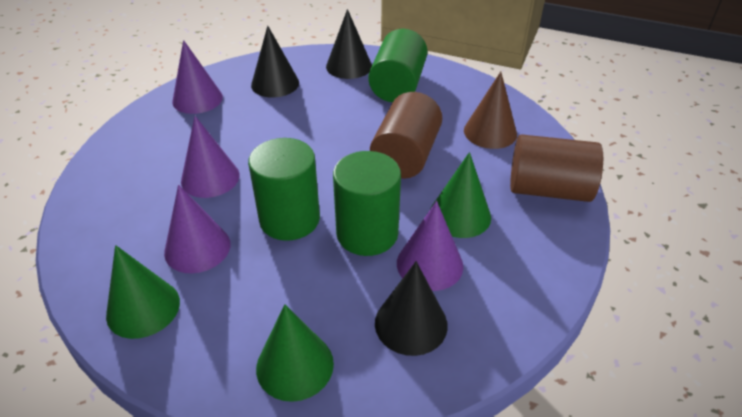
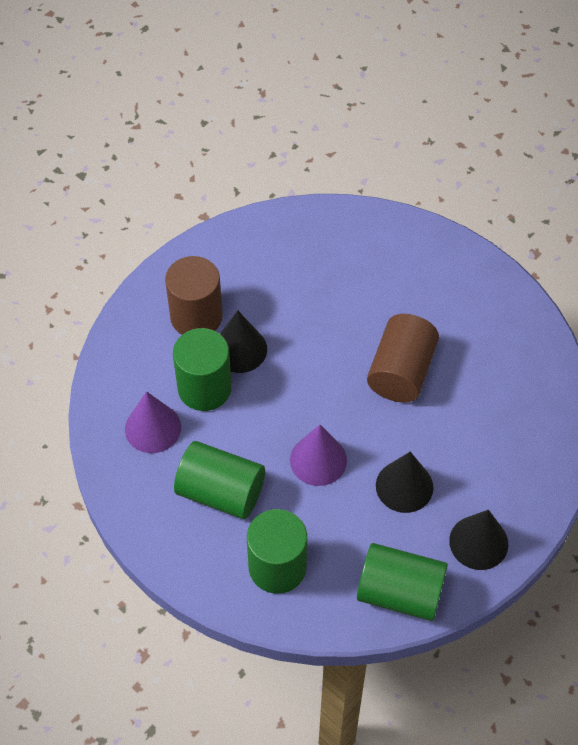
brown cone: 1 -> 0
green cone: 3 -> 0
green cylinder: 3 -> 4
purple cone: 4 -> 2

